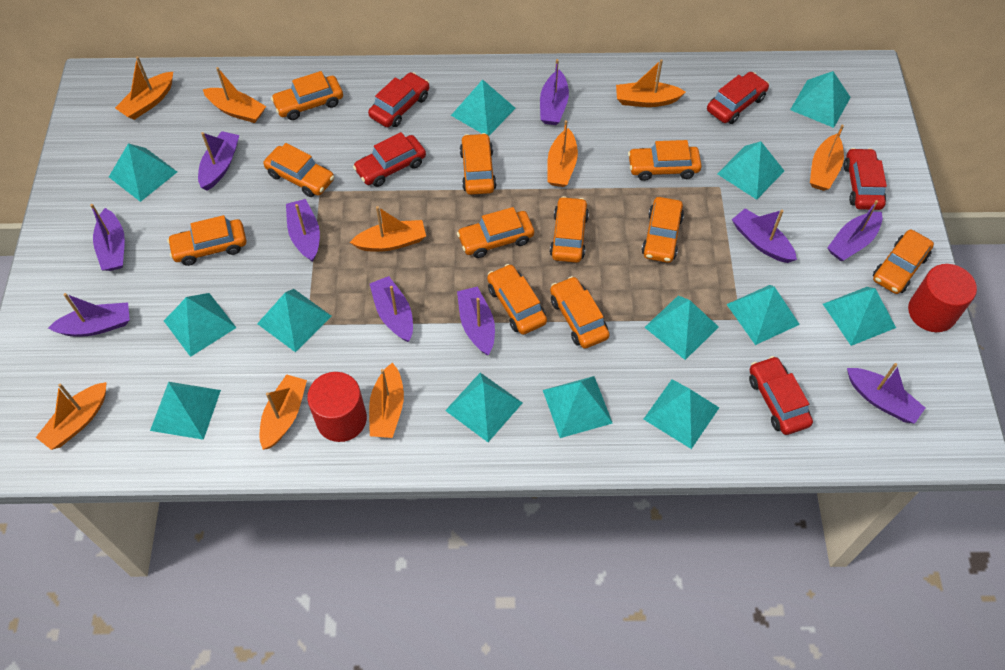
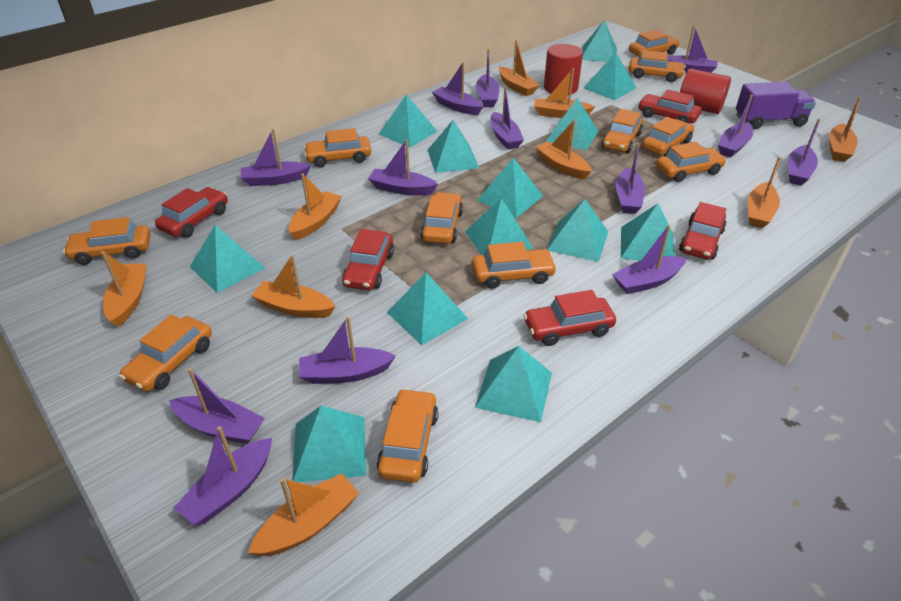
purple boat: 10 -> 13
purple truck: 0 -> 1

